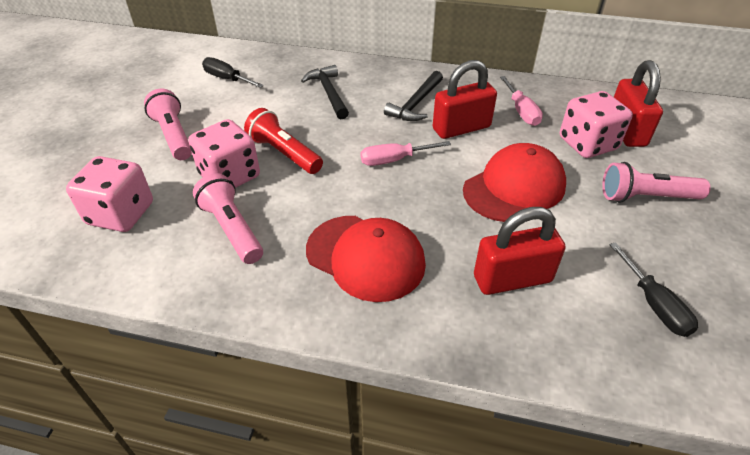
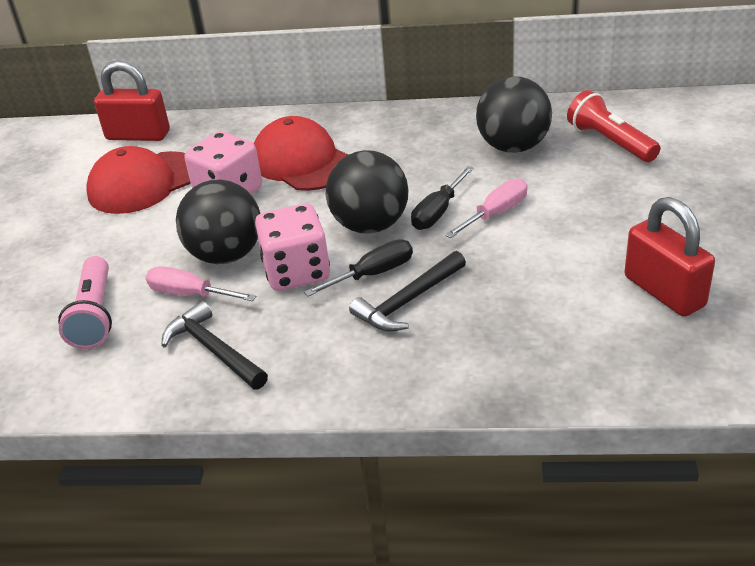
black ball: 0 -> 3
pink dice: 3 -> 2
pink flashlight: 3 -> 1
red padlock: 3 -> 2

